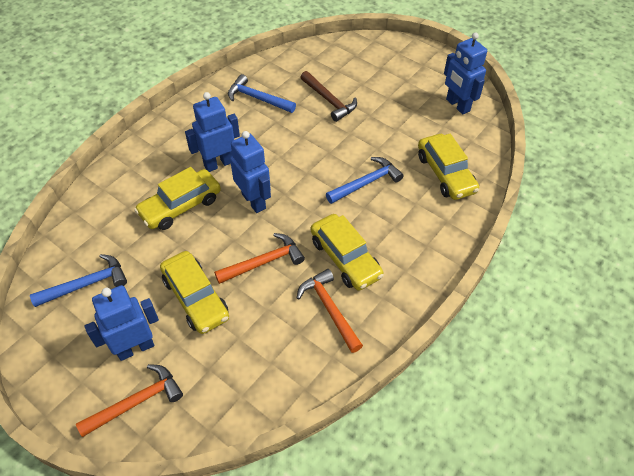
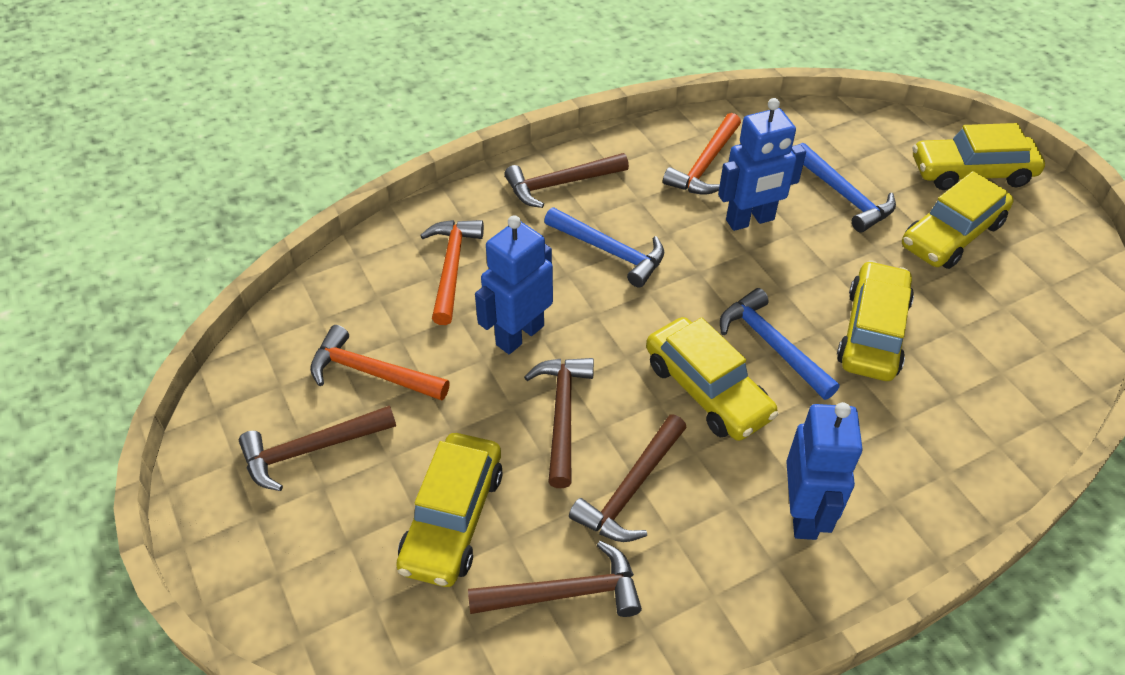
blue robot: 4 -> 3
brown hammer: 1 -> 5
yellow car: 4 -> 5

